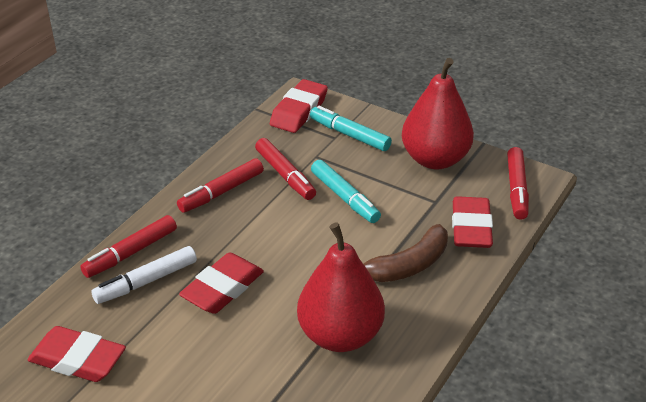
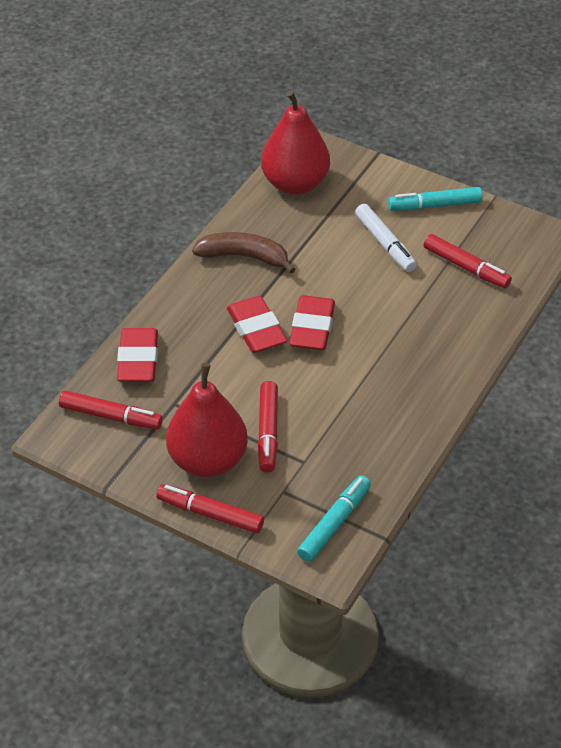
red eraser: 4 -> 3

